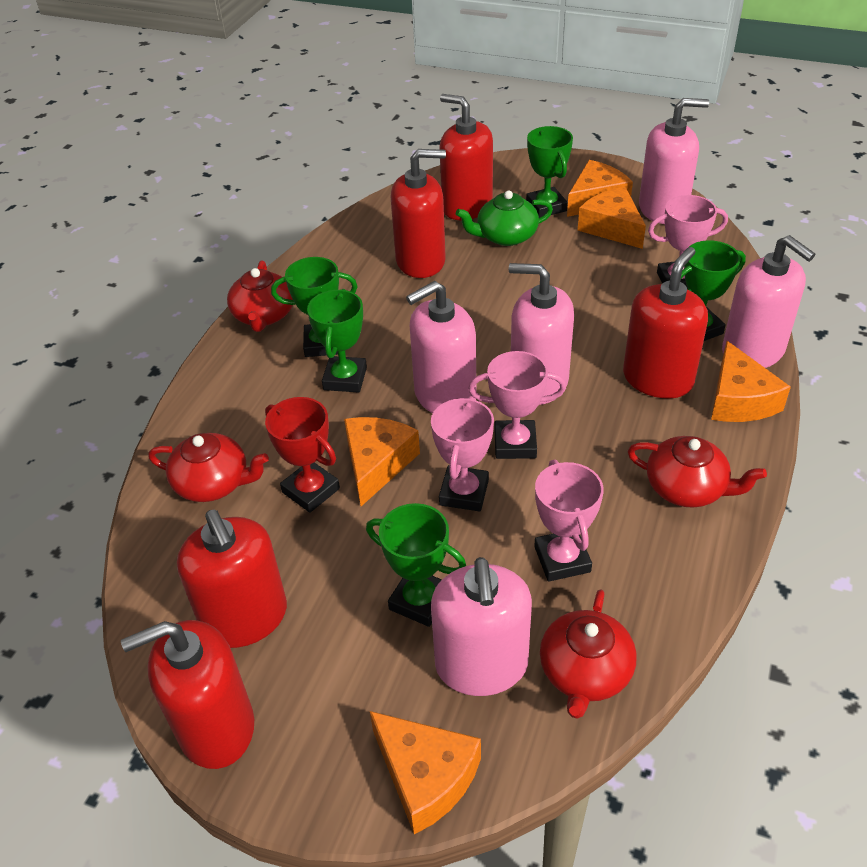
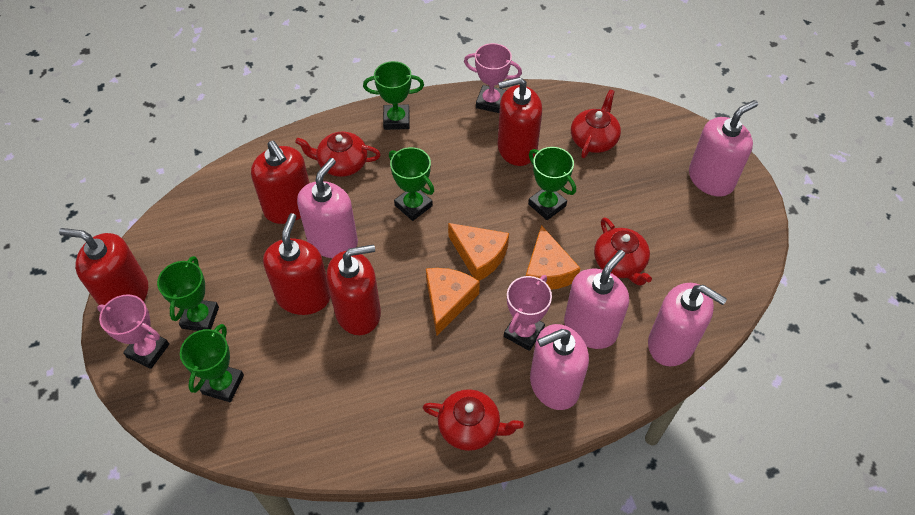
green teapot: 1 -> 0
orange cheese: 5 -> 3
pink trophy: 4 -> 3
red trophy: 1 -> 0

